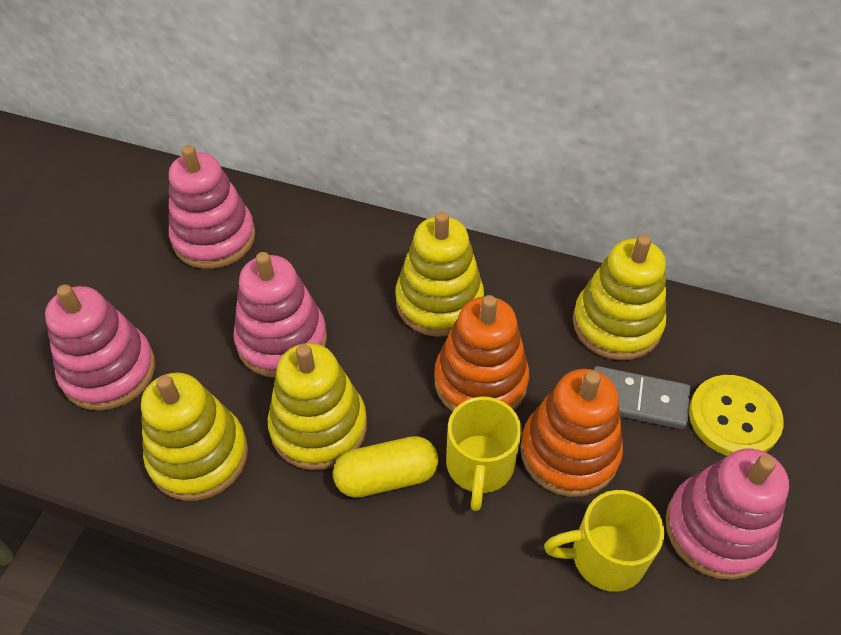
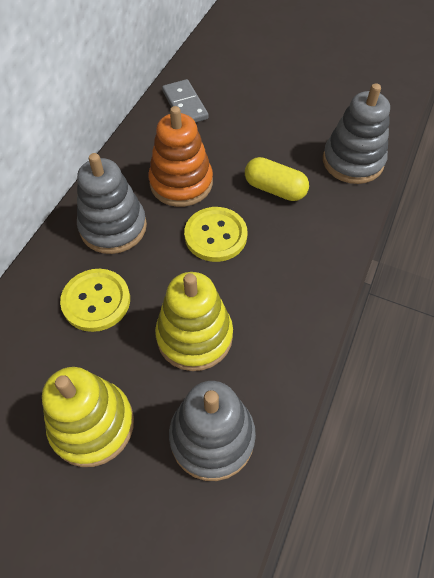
grey stacking toy: 0 -> 3
orange stacking toy: 2 -> 1
pink stacking toy: 4 -> 0
yellow button: 1 -> 2
yellow mug: 2 -> 0
yellow stacking toy: 4 -> 2

